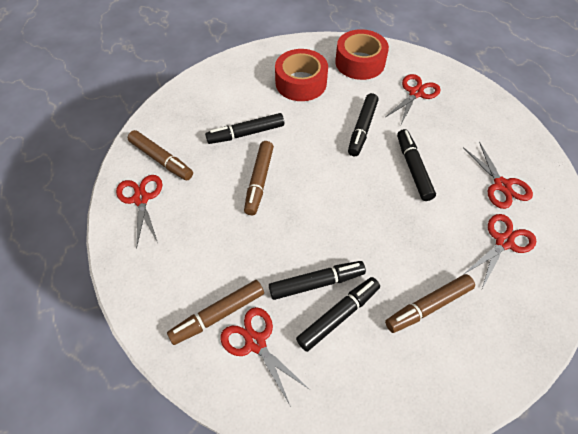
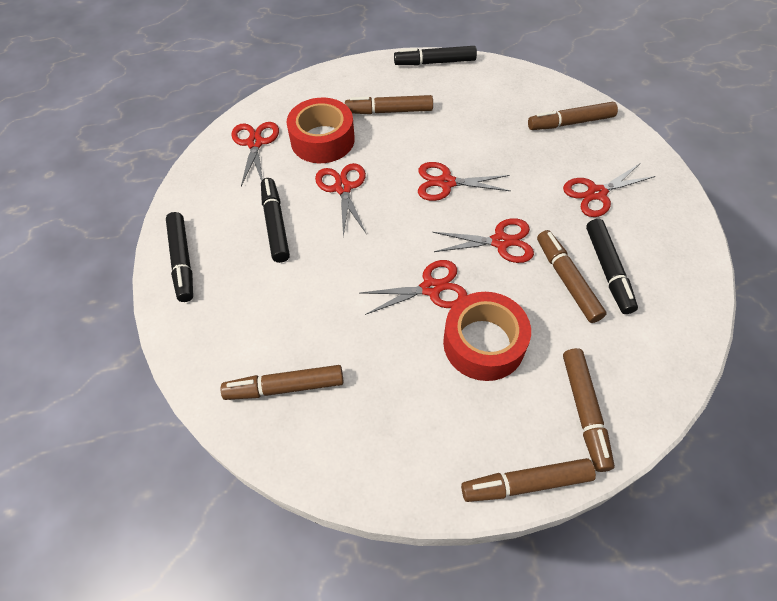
black marker: 5 -> 4
brown marker: 4 -> 6
red scissors: 5 -> 6

